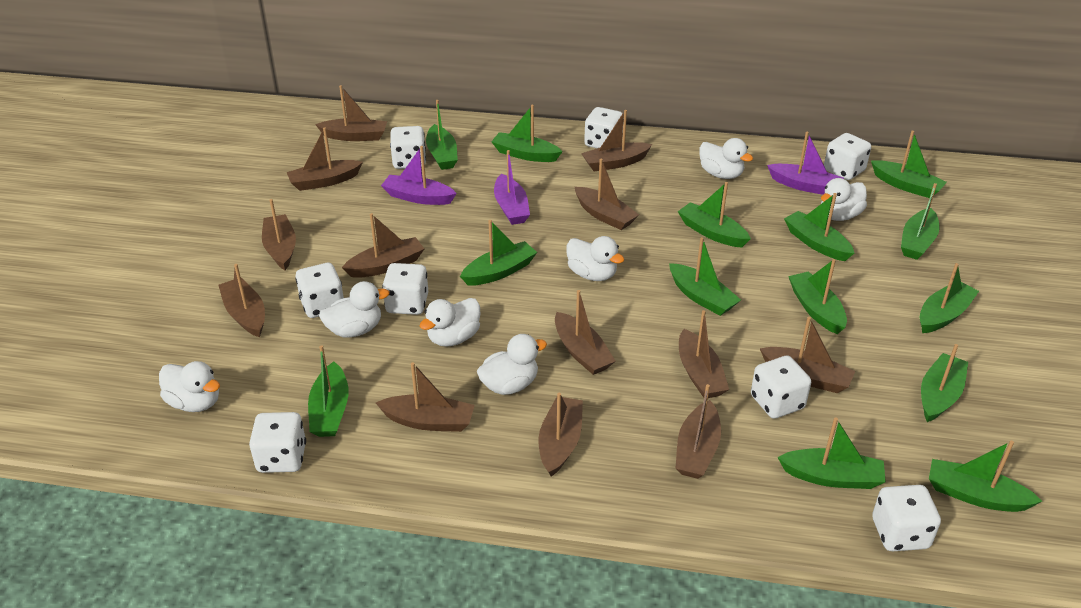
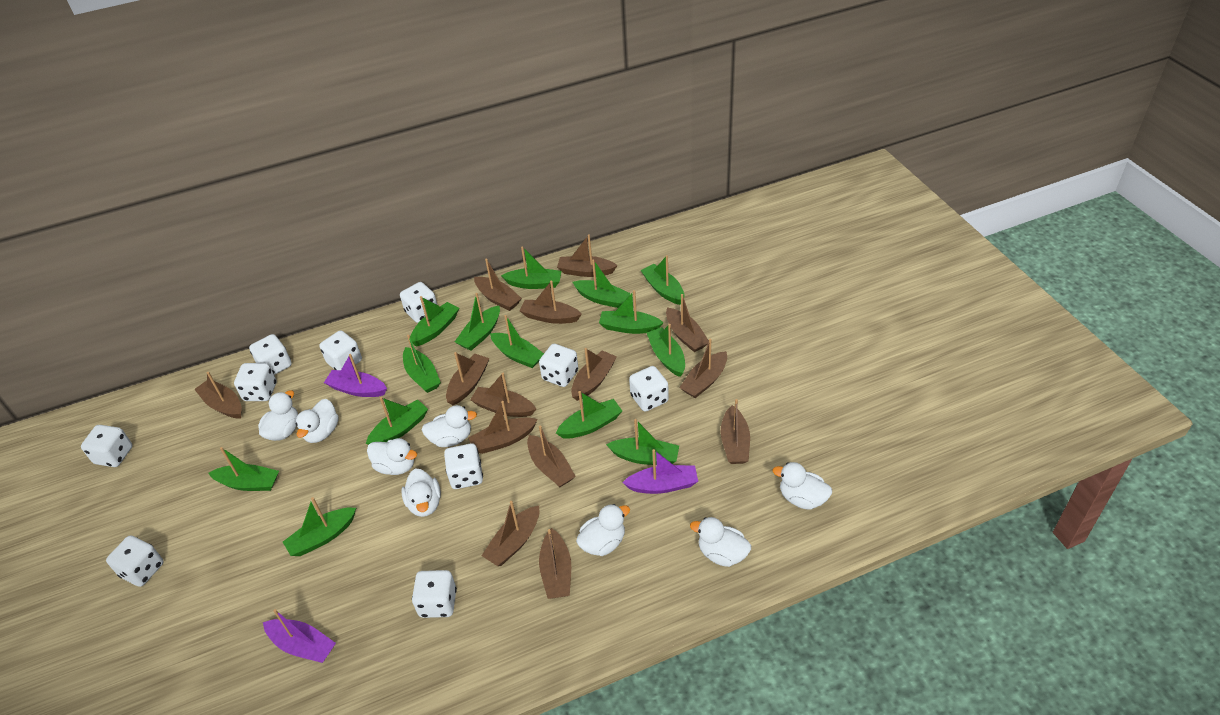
brown boat: 13 -> 14
white dice: 8 -> 10
white duck: 7 -> 8

